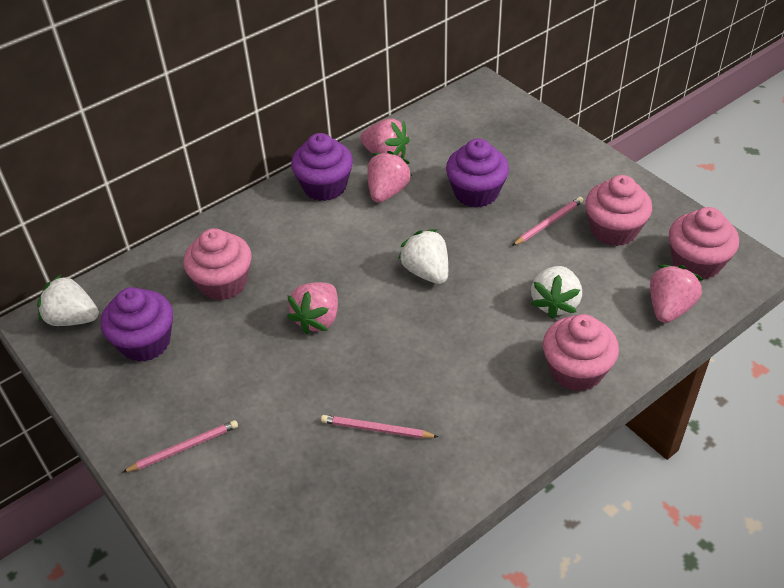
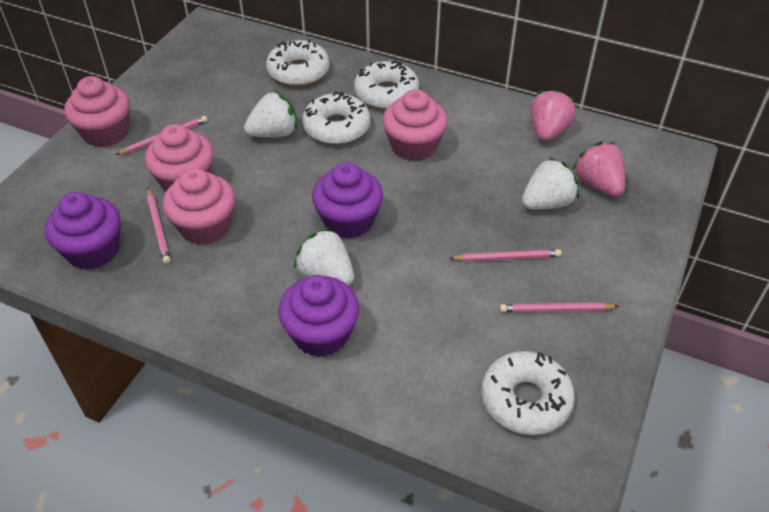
pink pencil: 3 -> 4
pink strawberry: 4 -> 2
white donut: 0 -> 4

